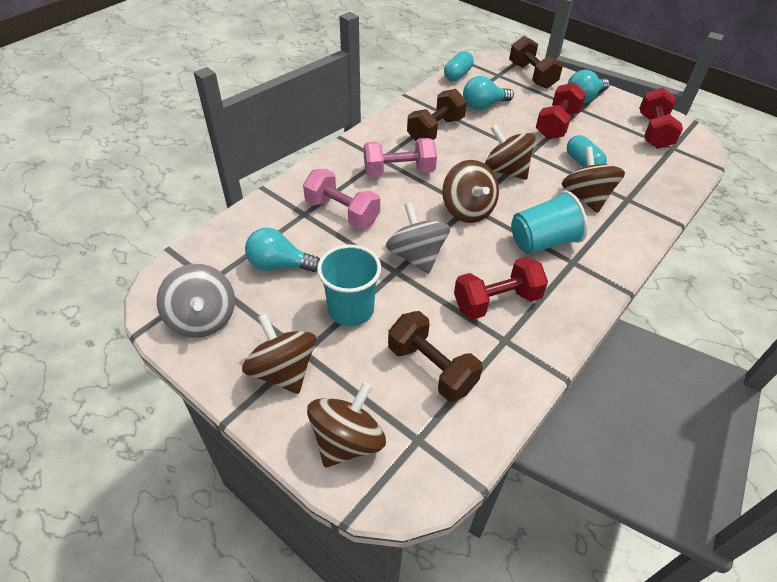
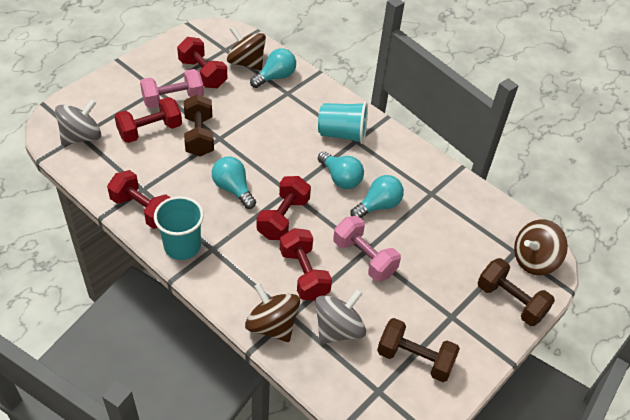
brown spinning top: 5 -> 3
red dumbbell: 3 -> 5
turquoise capsule: 2 -> 0
turquoise light bulb: 3 -> 4

